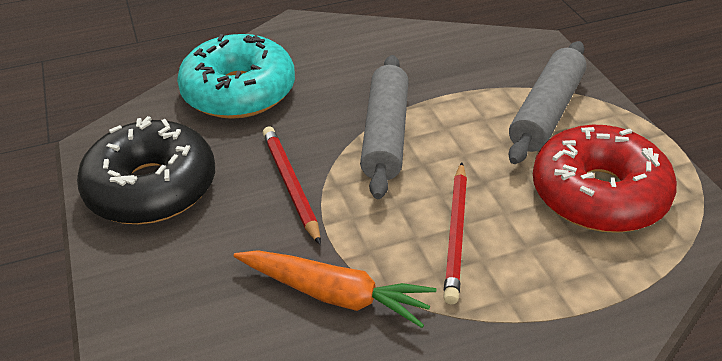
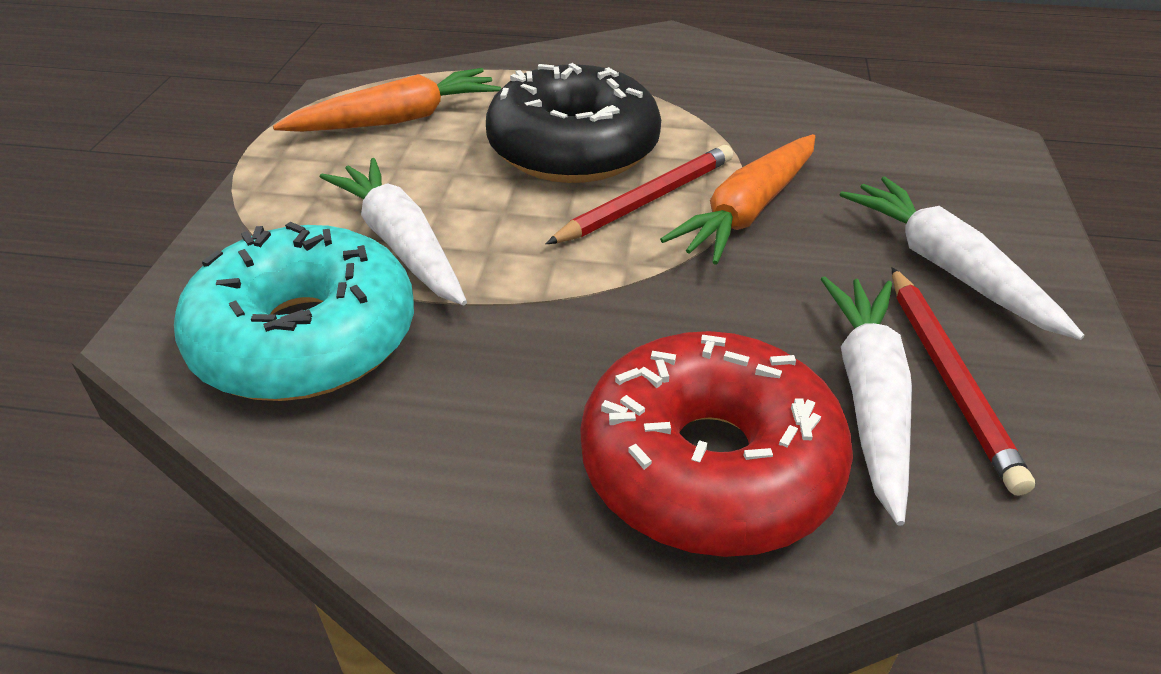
grey rolling pin: 2 -> 0
orange carrot: 1 -> 2
white carrot: 0 -> 3

